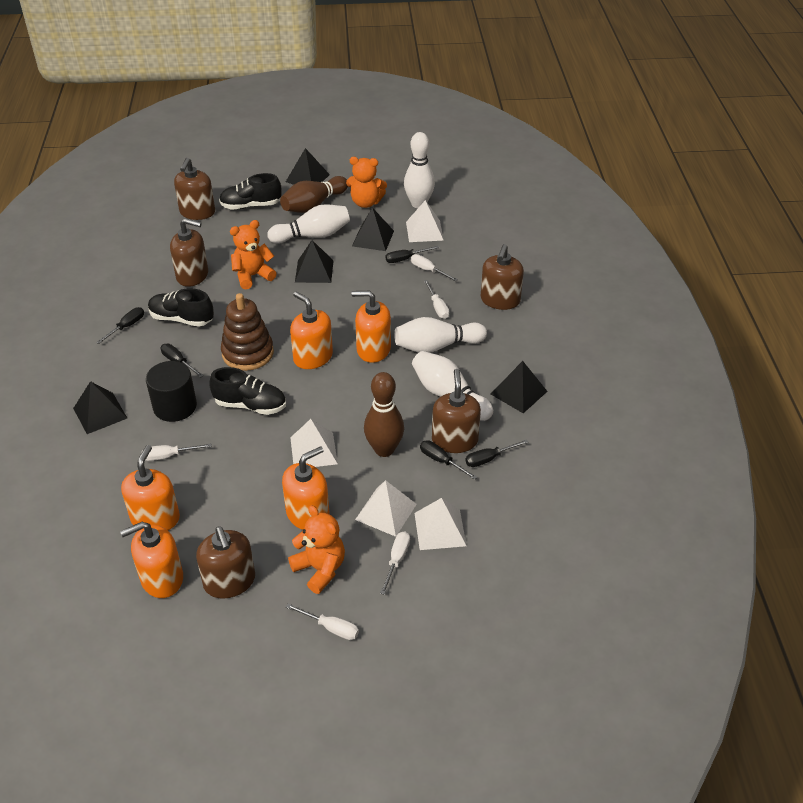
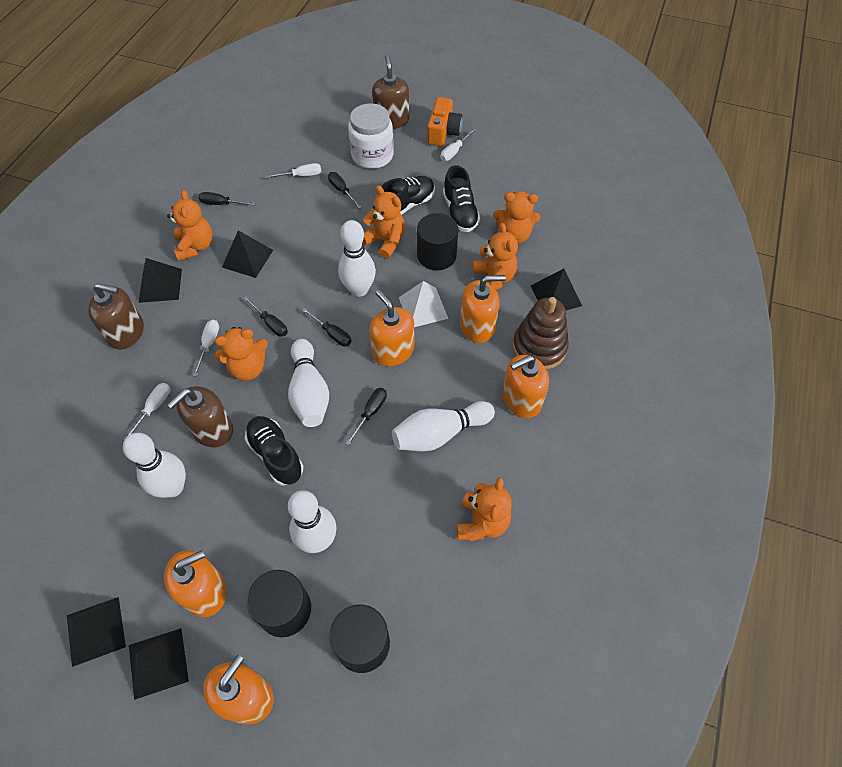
black cylinder: 1 -> 3
brown bowling pin: 2 -> 0
brown soap dispenser: 5 -> 3
orange camera: 0 -> 1
orange teddy bear: 3 -> 6
white bowling pin: 4 -> 5
white jar: 0 -> 1
white pyramid: 4 -> 1
white screwdriver: 5 -> 4

